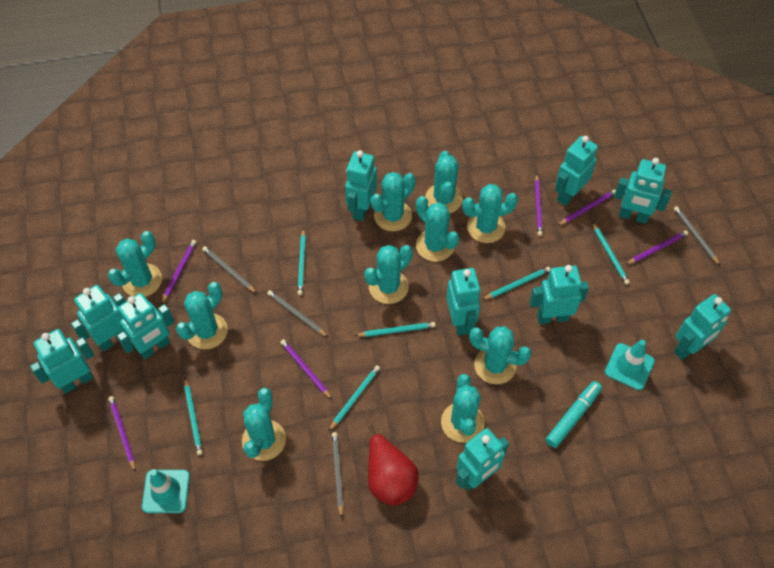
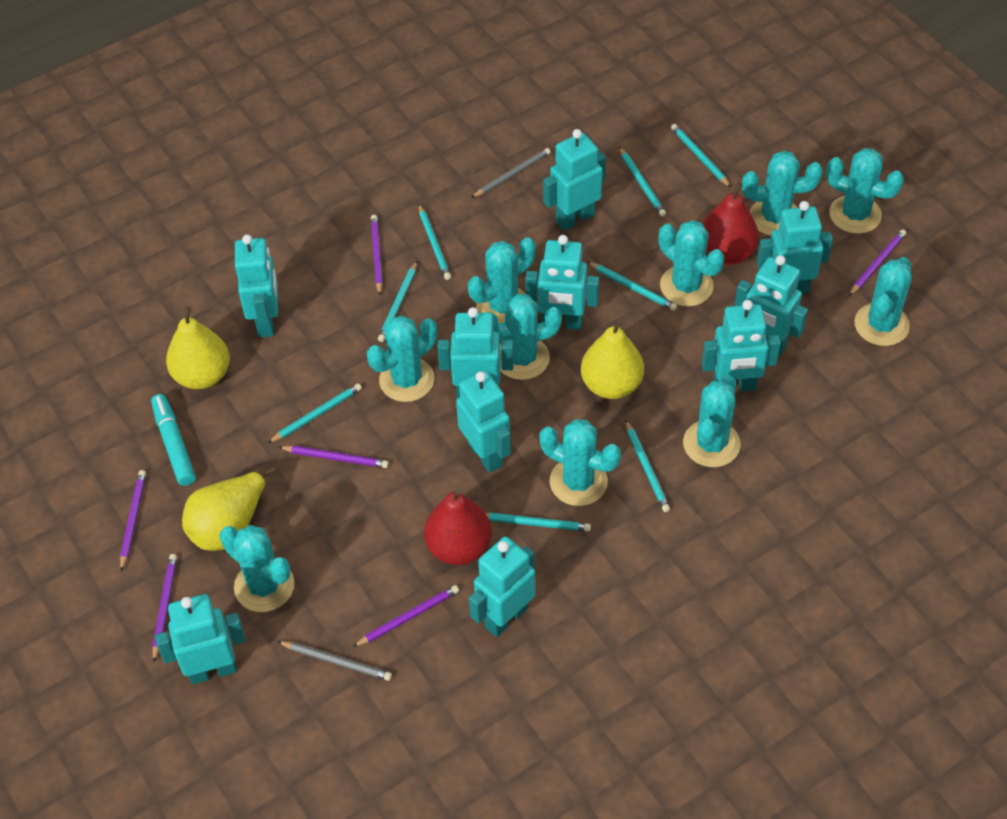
grey pencil: 4 -> 2
red pear: 1 -> 2
turquoise pencil: 6 -> 8
turquoise traffic cone: 2 -> 0
yellow pear: 0 -> 3

